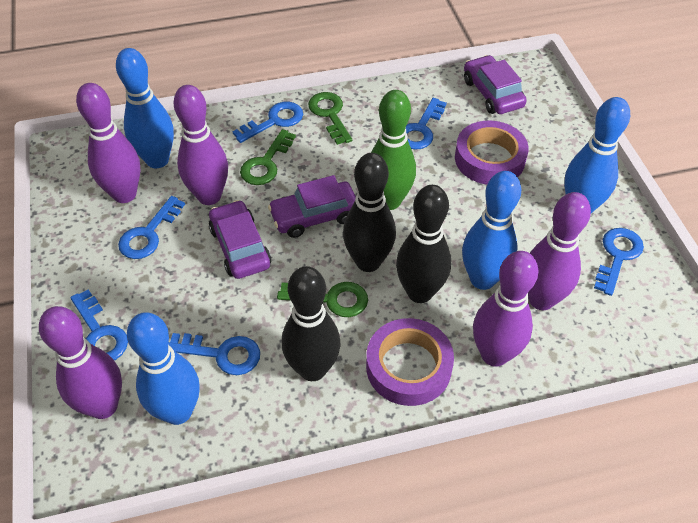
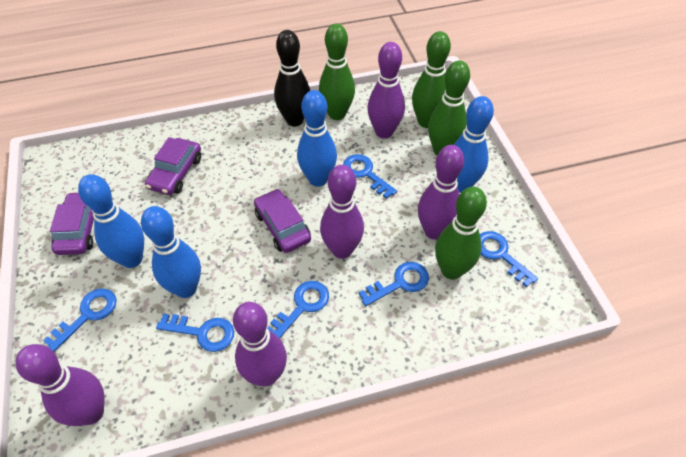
black bowling pin: 3 -> 1
green bowling pin: 1 -> 4
green key: 3 -> 0
purple tape: 2 -> 0

